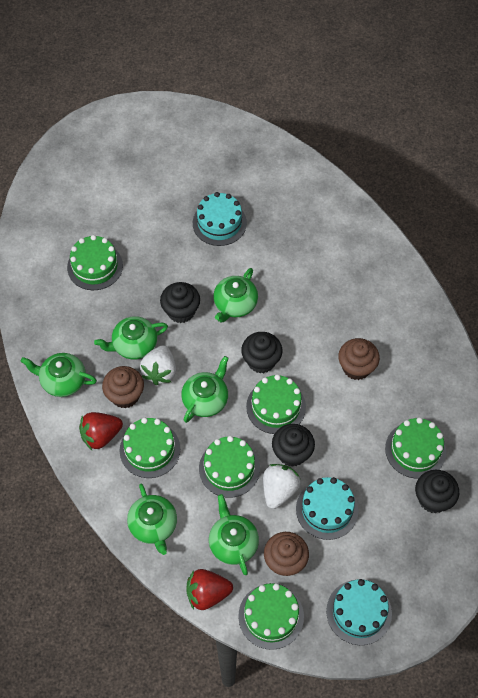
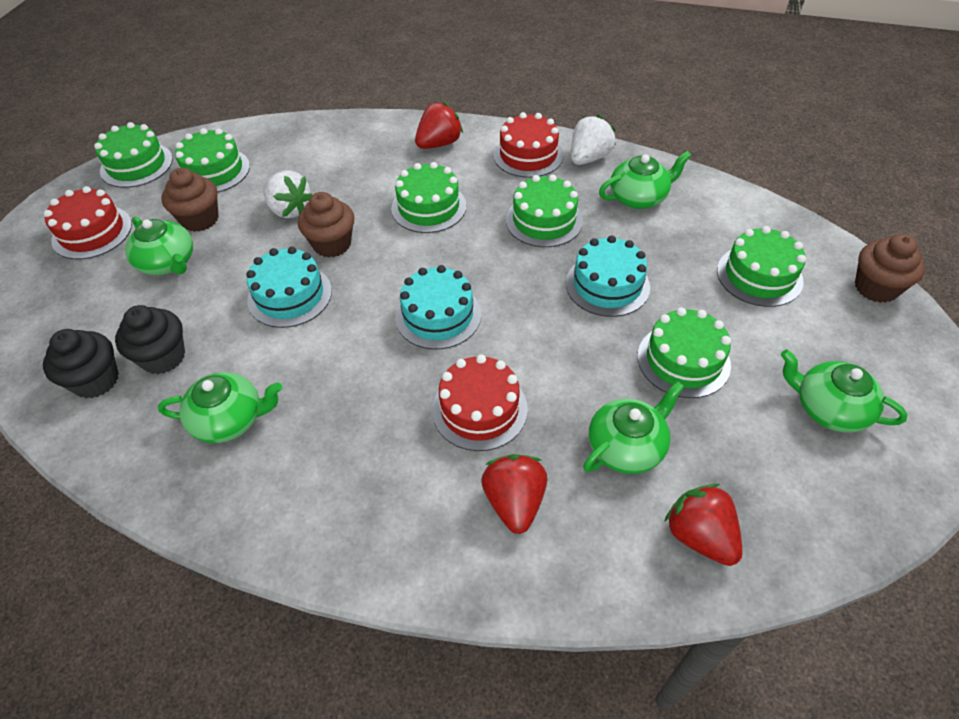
black cupcake: 4 -> 2
green teapot: 6 -> 5
red cake: 0 -> 3
red strawberry: 2 -> 3

